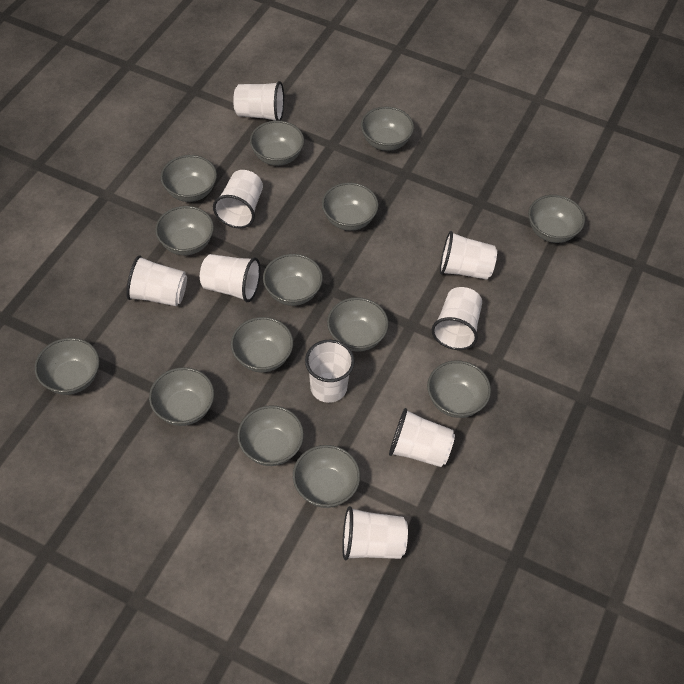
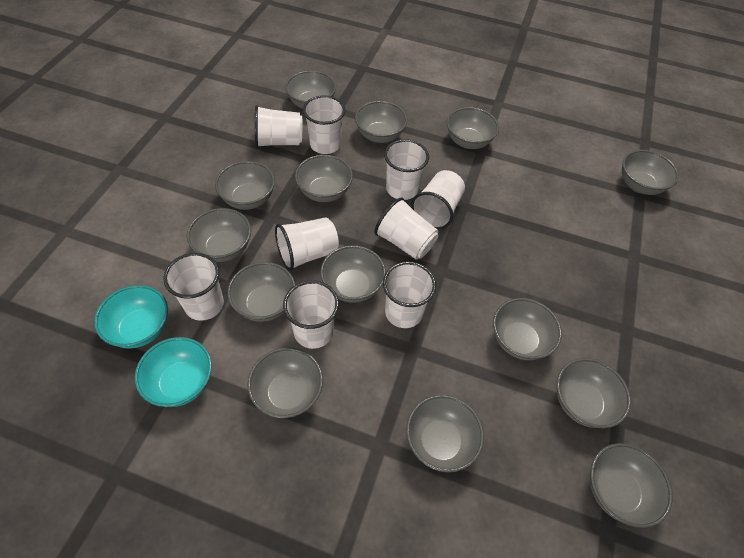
turquoise bowl: 0 -> 2

